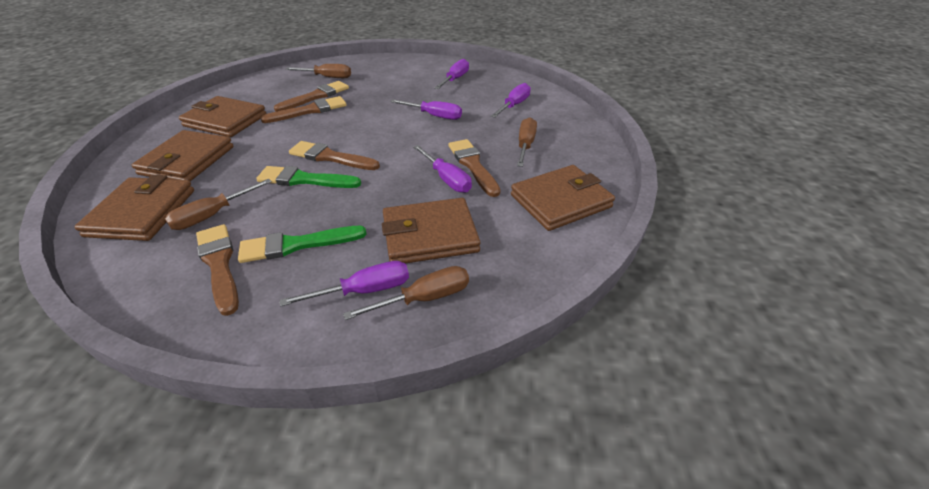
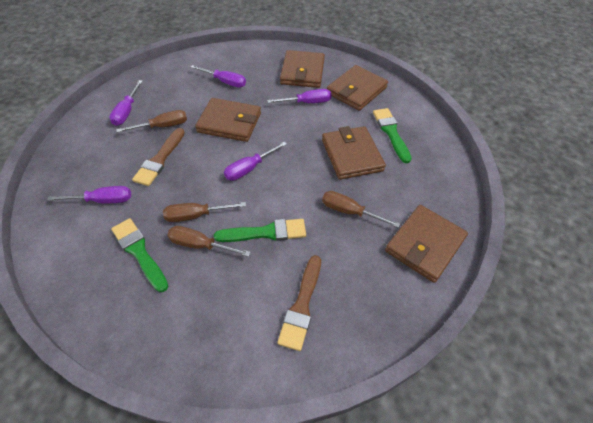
brown brush: 5 -> 2
green brush: 2 -> 3

